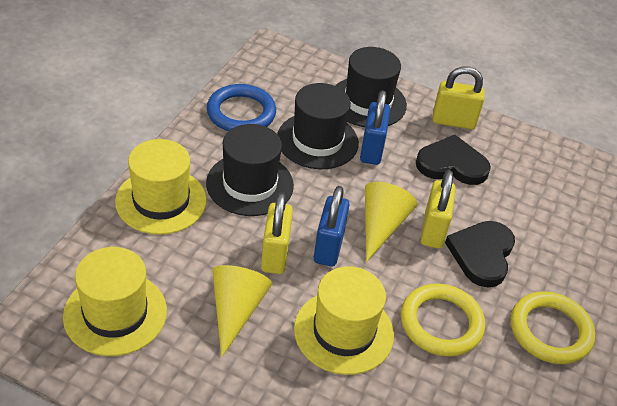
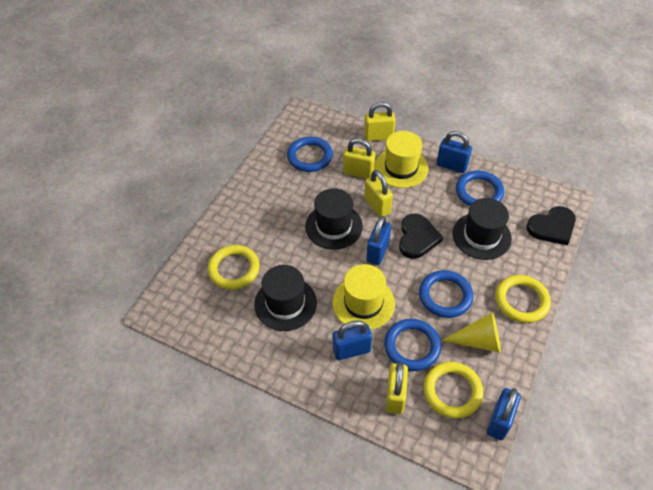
blue padlock: 2 -> 4
blue ring: 1 -> 4
yellow cone: 2 -> 1
yellow hat: 3 -> 2
yellow padlock: 3 -> 4
yellow ring: 2 -> 3

